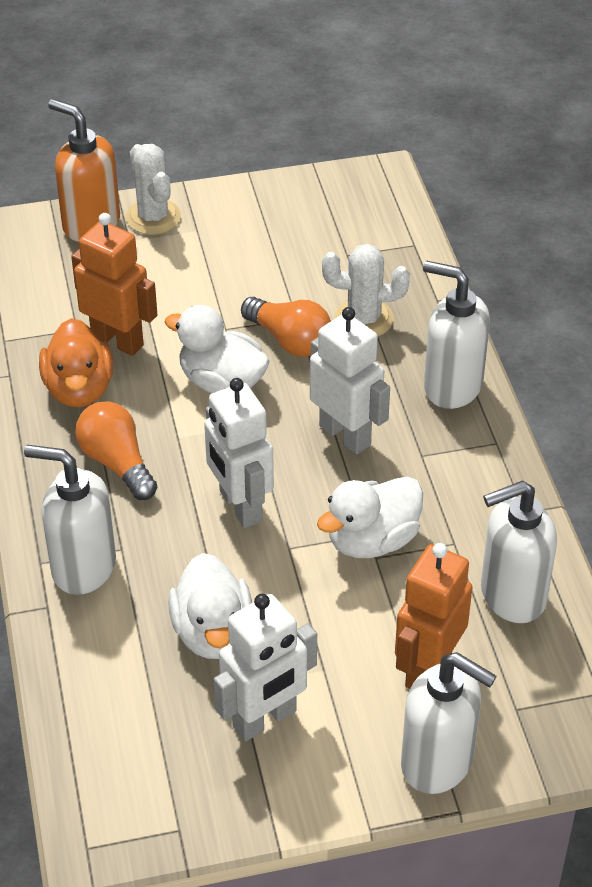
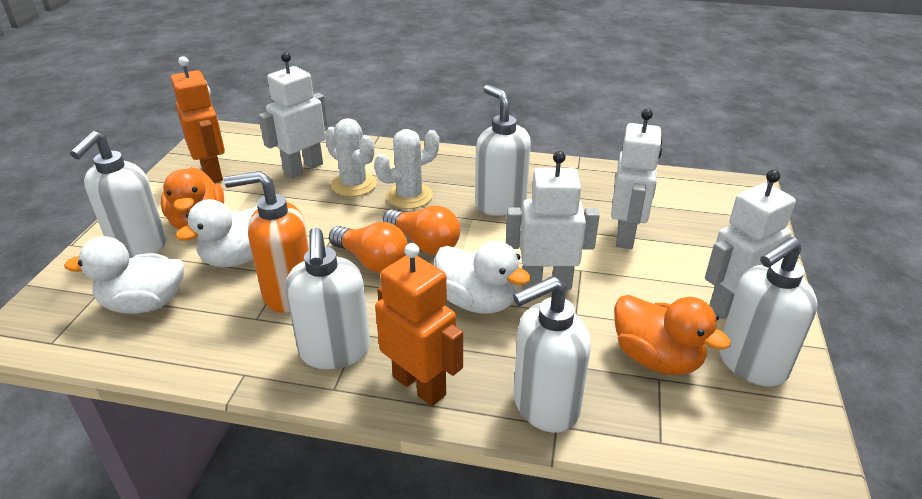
orange duck: 1 -> 2
white robot: 3 -> 4
white soap dispenser: 4 -> 5

